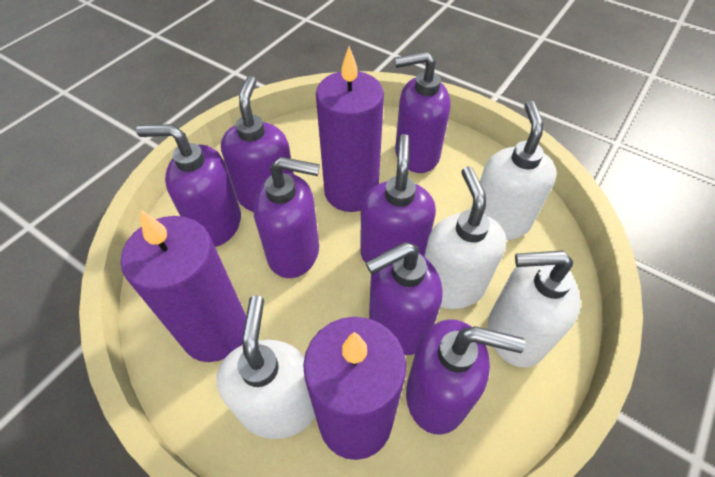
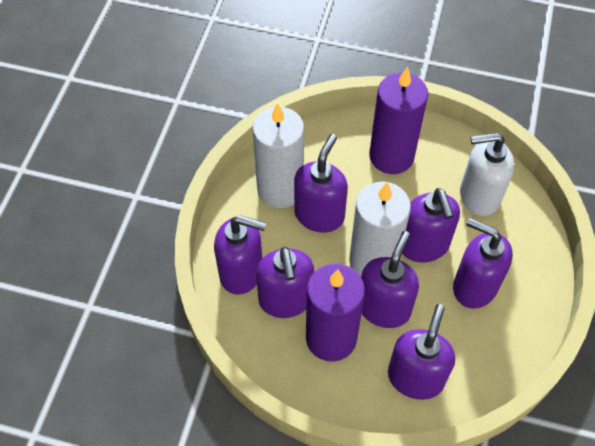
purple candle: 3 -> 2
white candle: 0 -> 2
white soap dispenser: 4 -> 1

